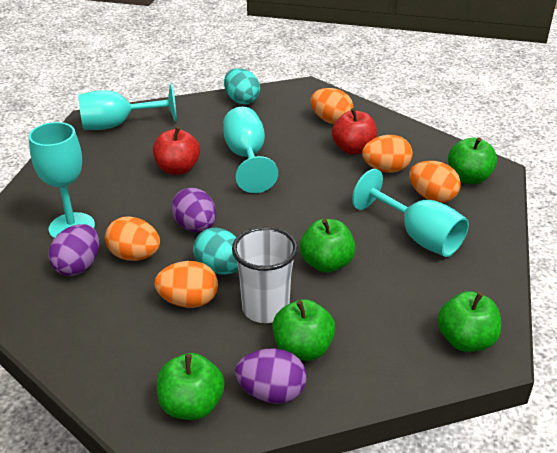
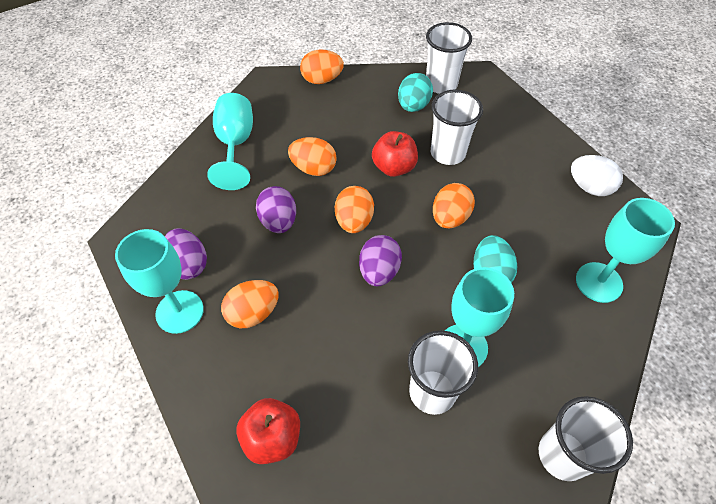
green apple: 5 -> 0
white cup: 1 -> 4
white egg: 0 -> 1

